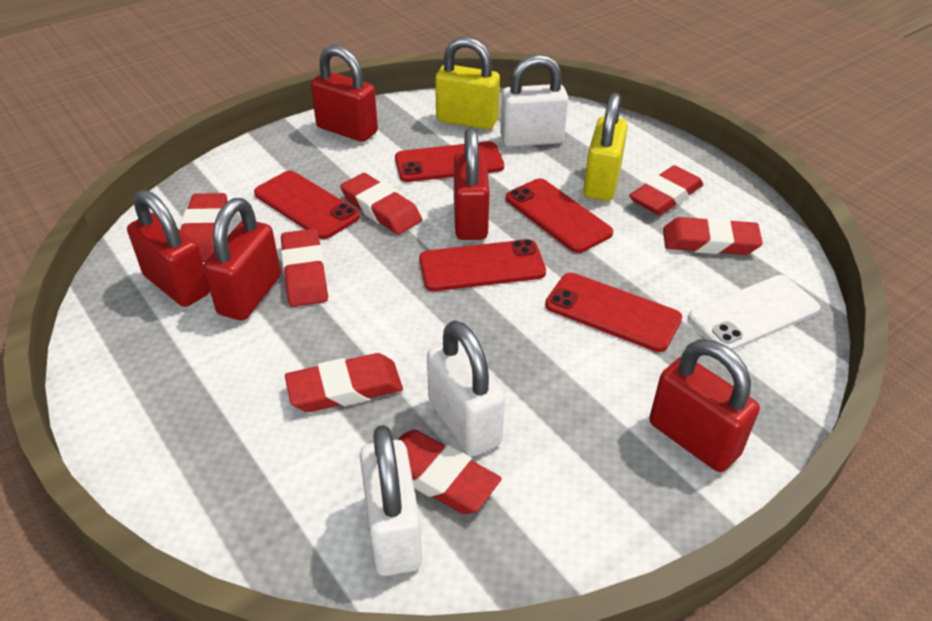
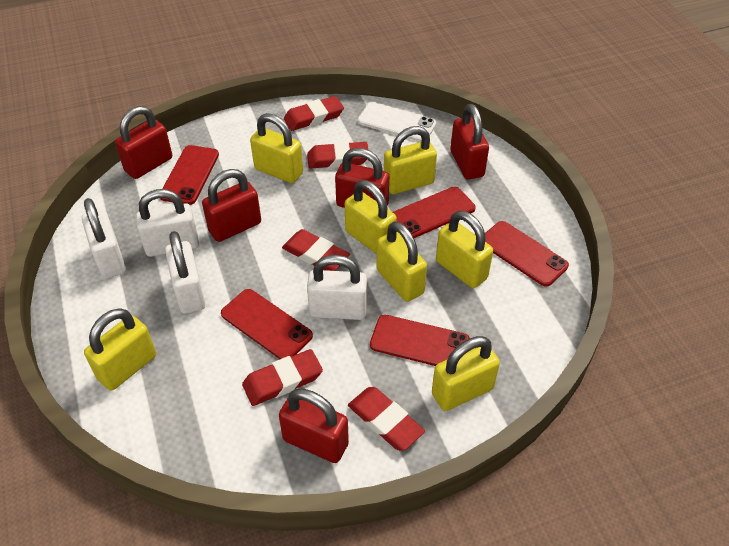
red eraser: 7 -> 5
white padlock: 3 -> 4
yellow padlock: 2 -> 7

